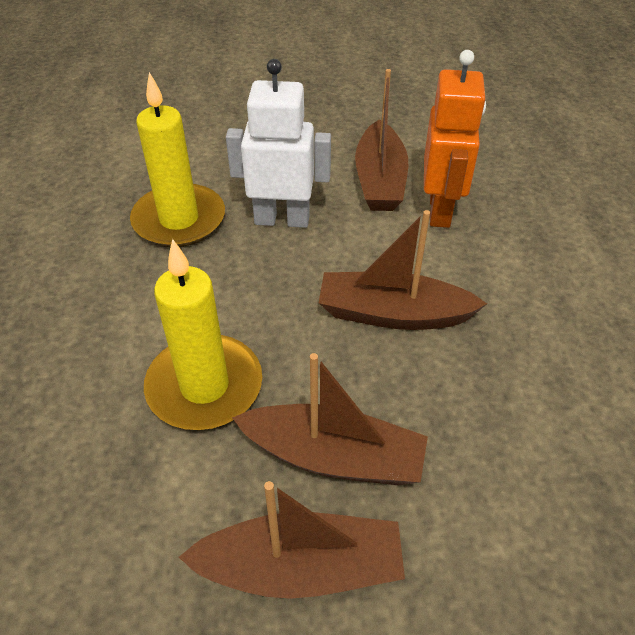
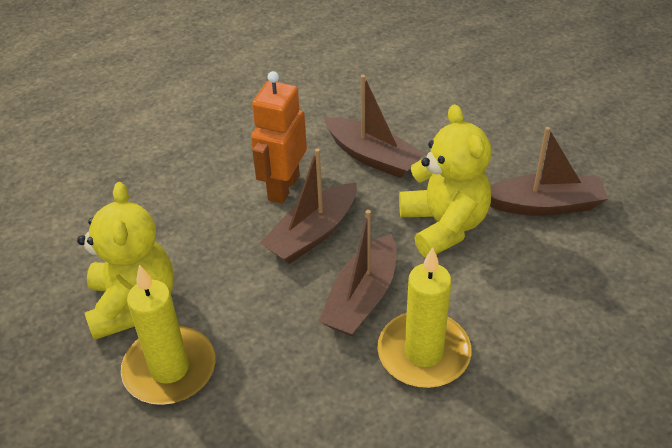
white robot: 1 -> 0
yellow teddy bear: 0 -> 2

